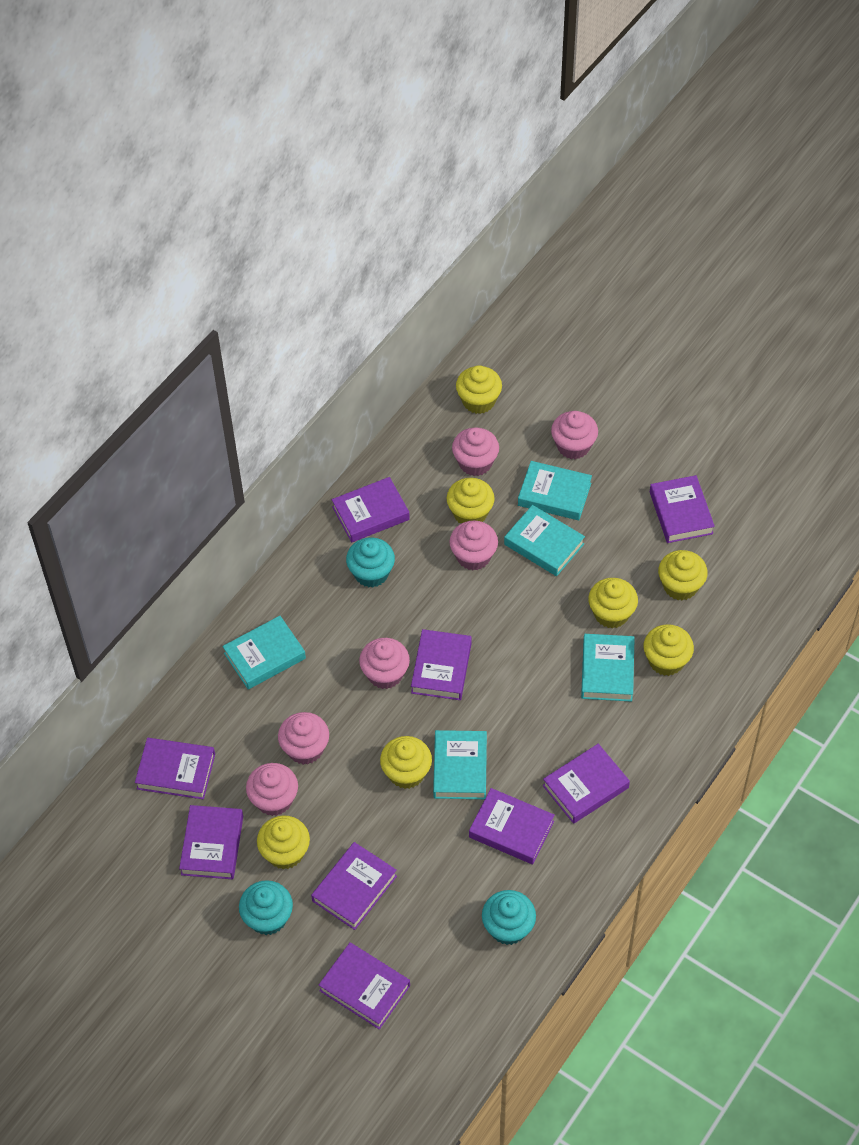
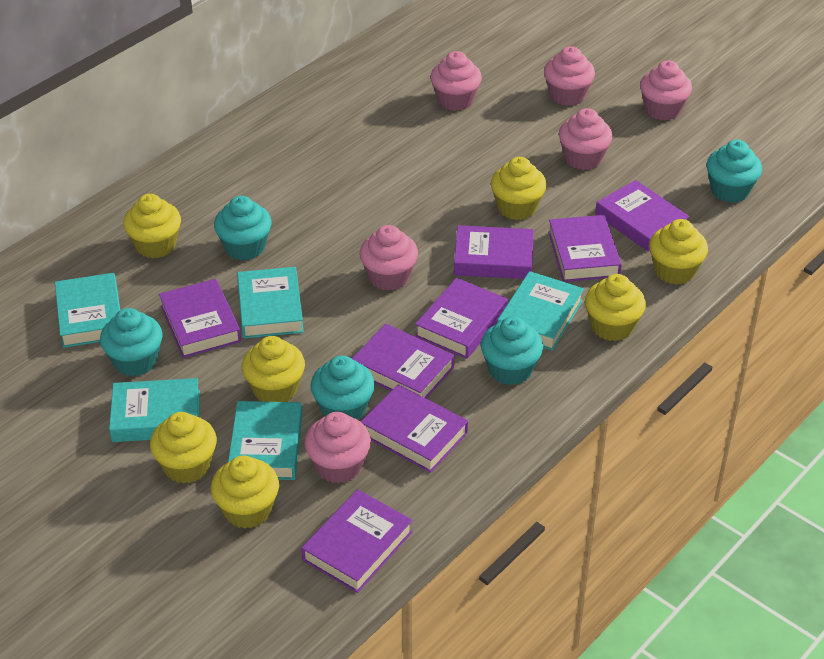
purple book: 9 -> 8
turquoise cupcake: 3 -> 5

